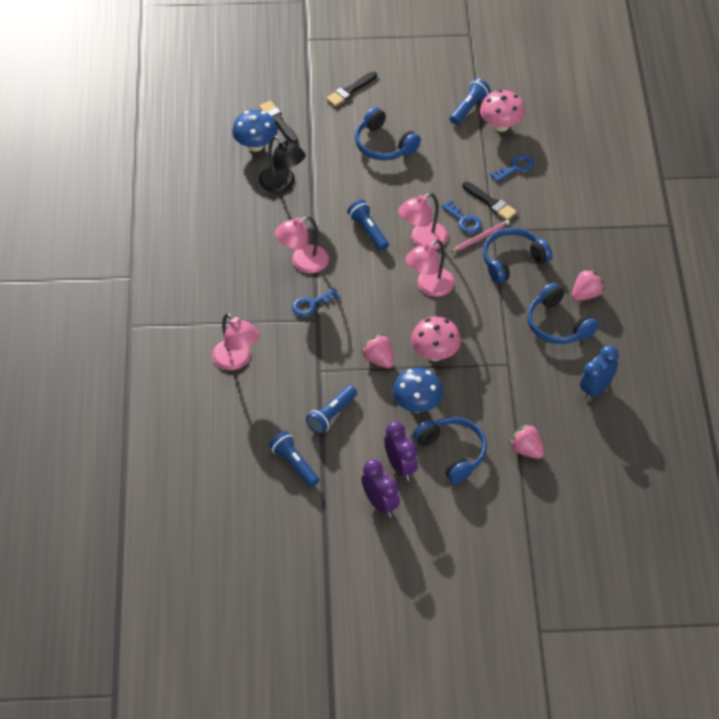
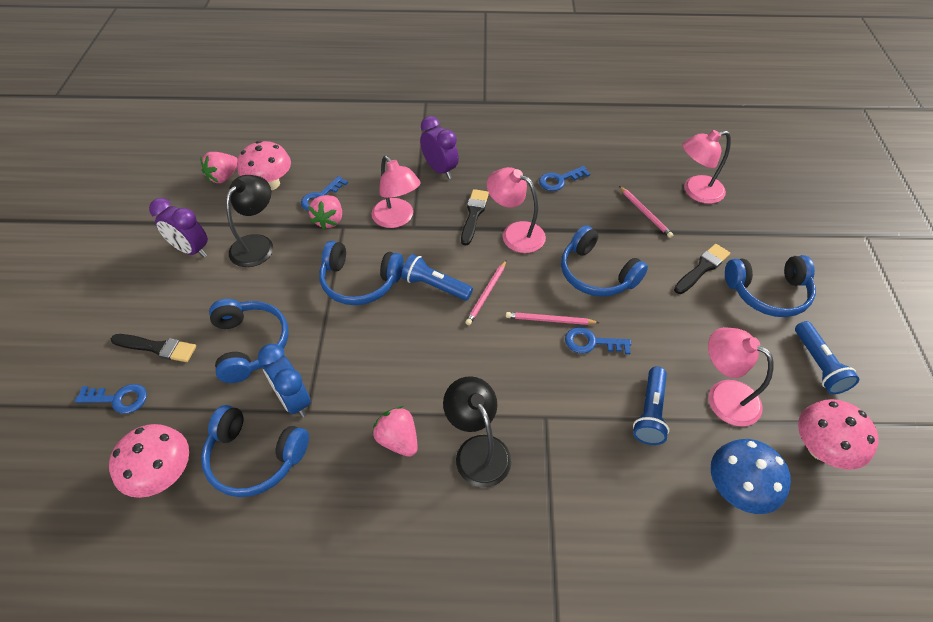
black lamp: 1 -> 2
blue flashlight: 4 -> 3
blue headphones: 4 -> 5
blue key: 3 -> 4
blue mushroom: 2 -> 1
pink mushroom: 2 -> 3
pink pencil: 1 -> 3

